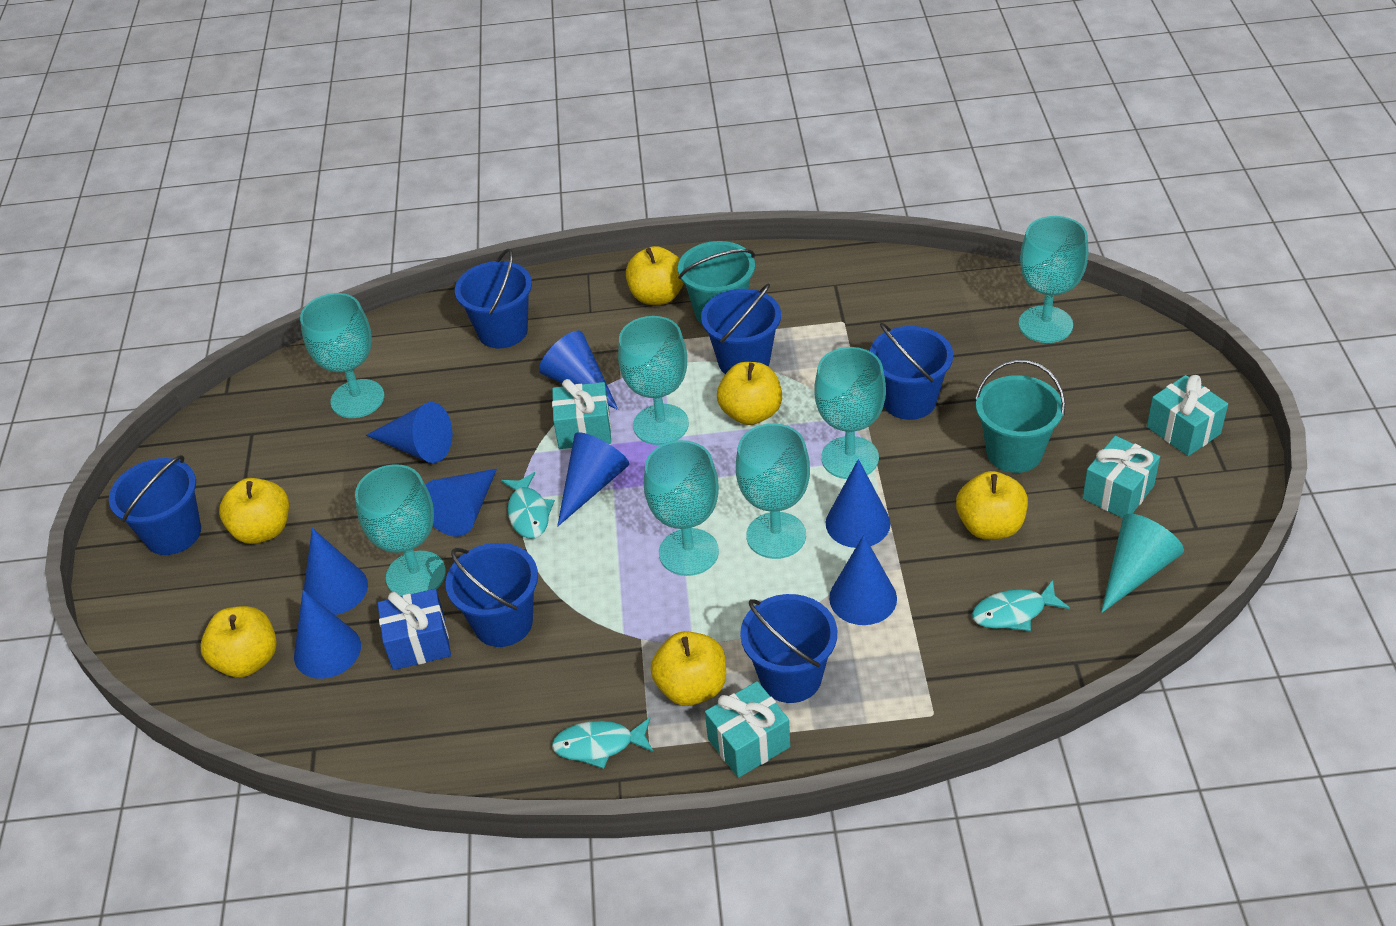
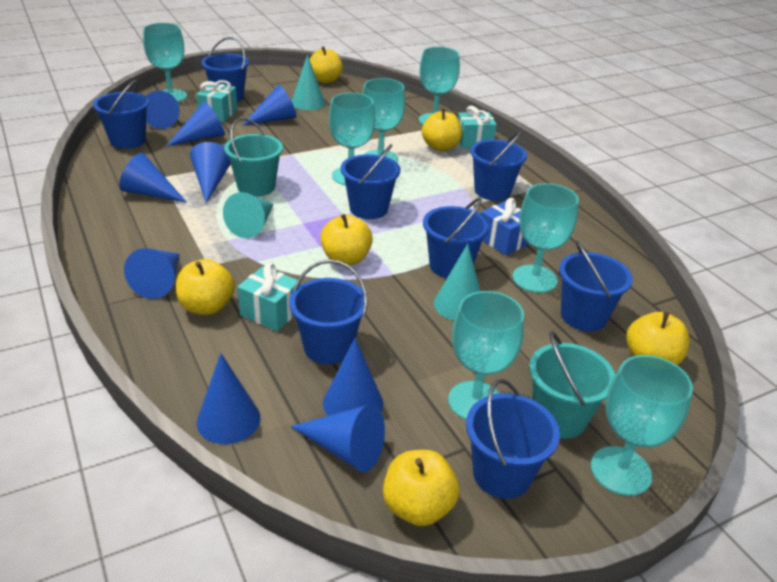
blue bucket: 6 -> 8
blue cone: 8 -> 9
turquoise cone: 1 -> 3
turquoise fish: 3 -> 0
turquoise gift: 4 -> 3

